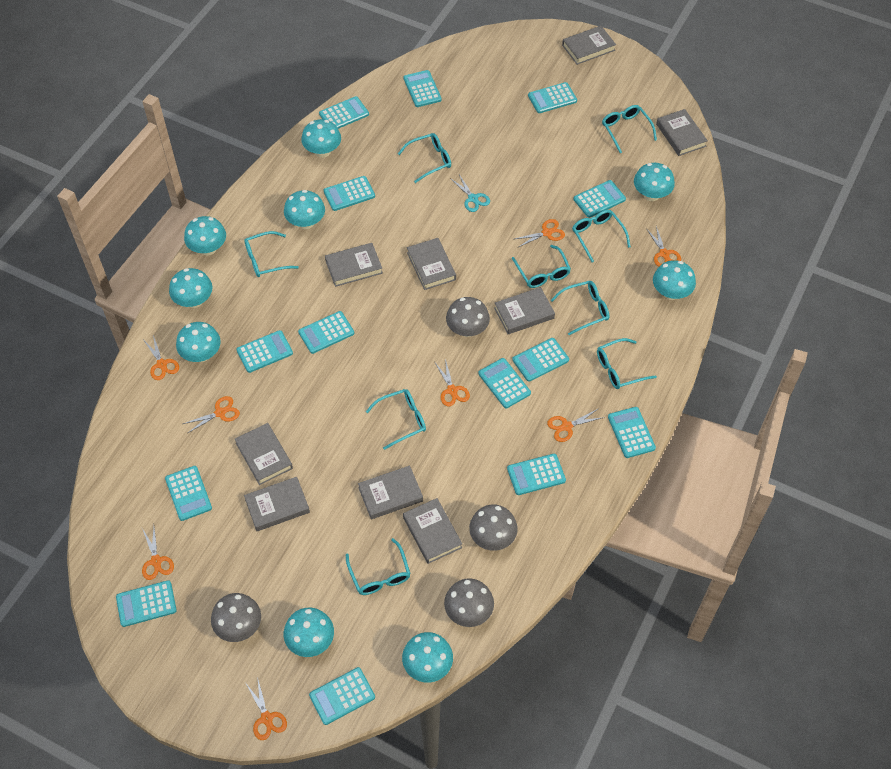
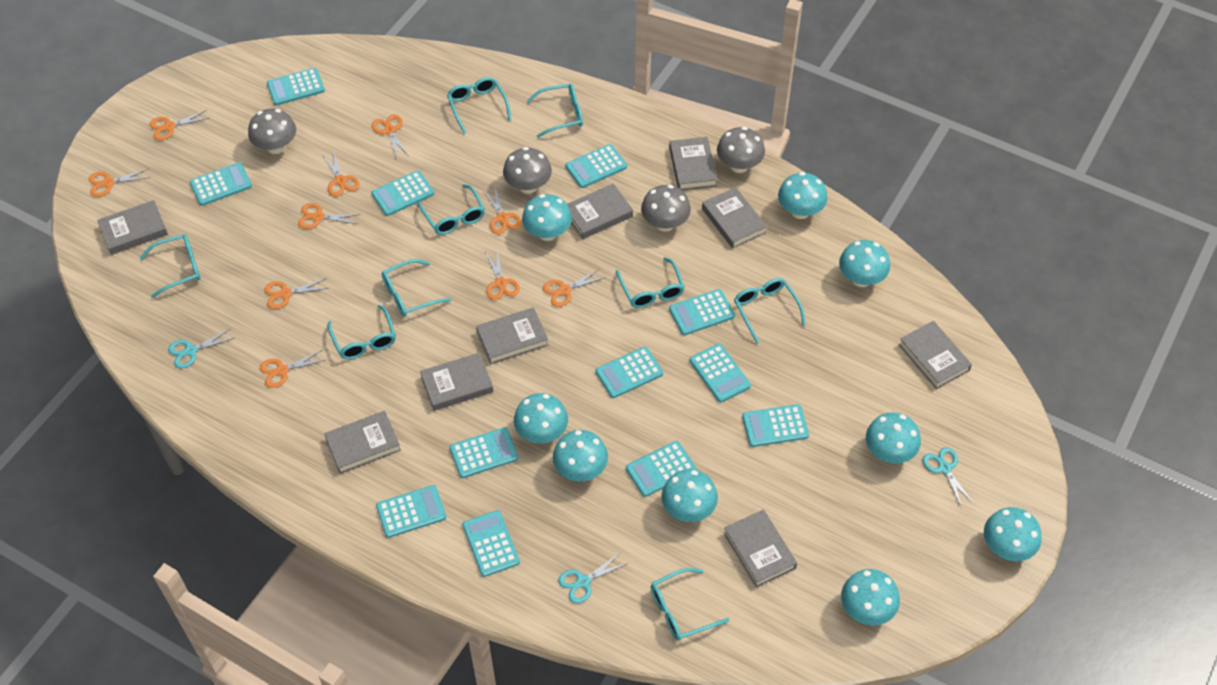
orange scissors: 8 -> 10
turquoise calculator: 14 -> 12
turquoise scissors: 1 -> 3

